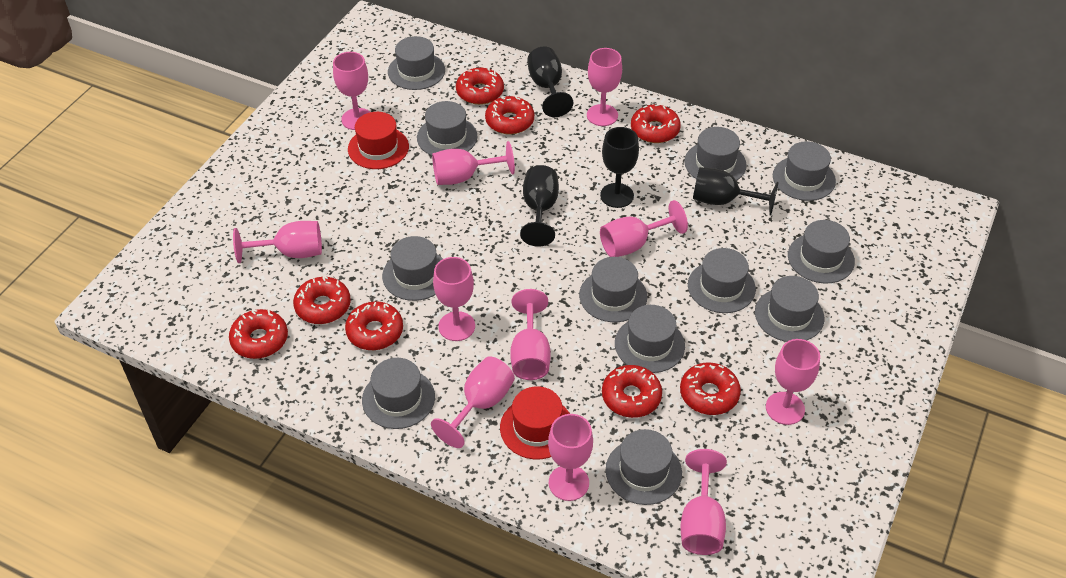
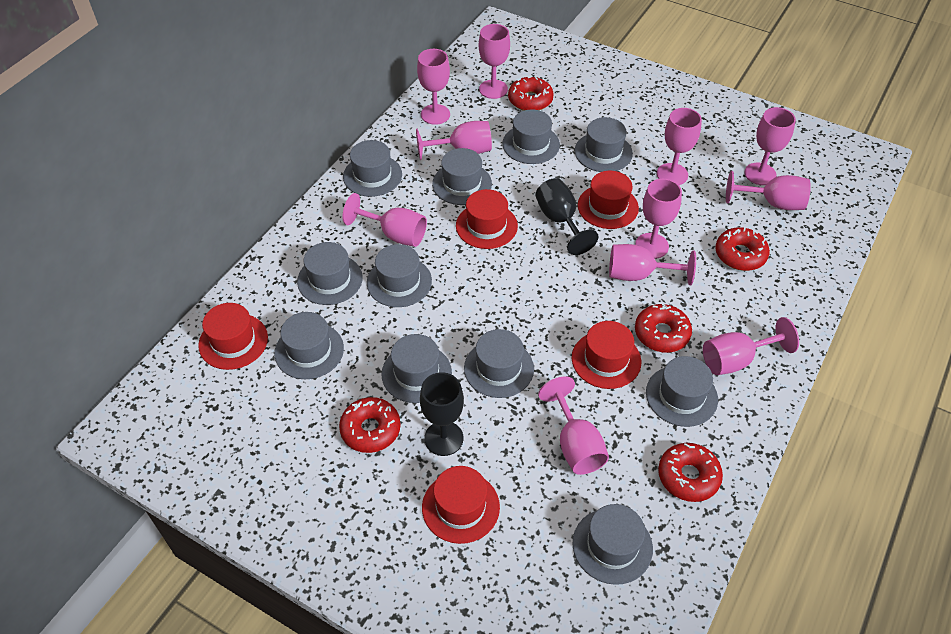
black goblet: 4 -> 2
grey hat: 12 -> 11
red donut: 8 -> 5
red hat: 2 -> 5

